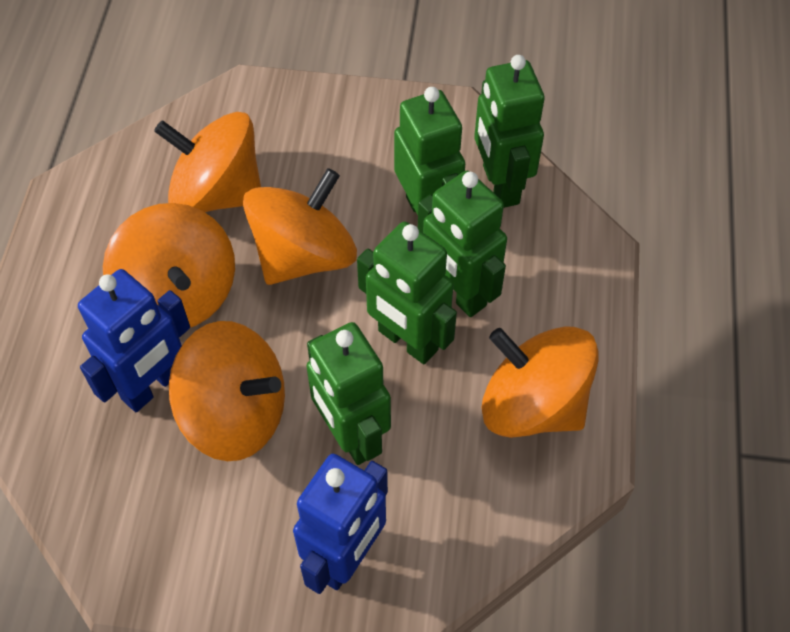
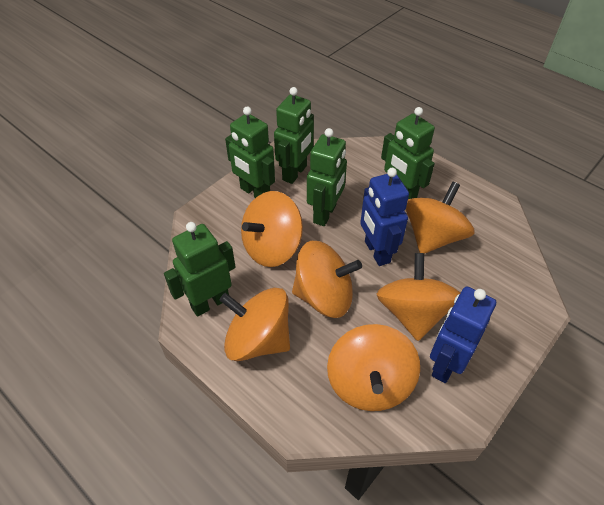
orange spinning top: 5 -> 6

